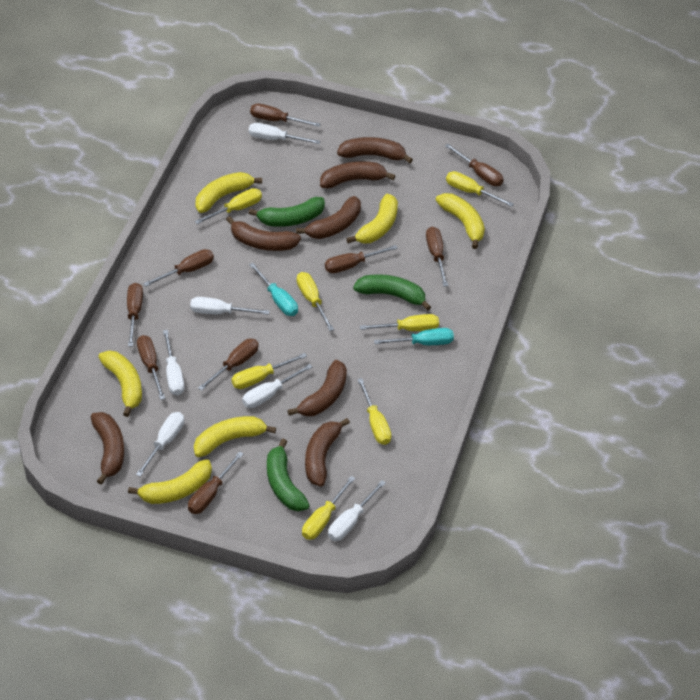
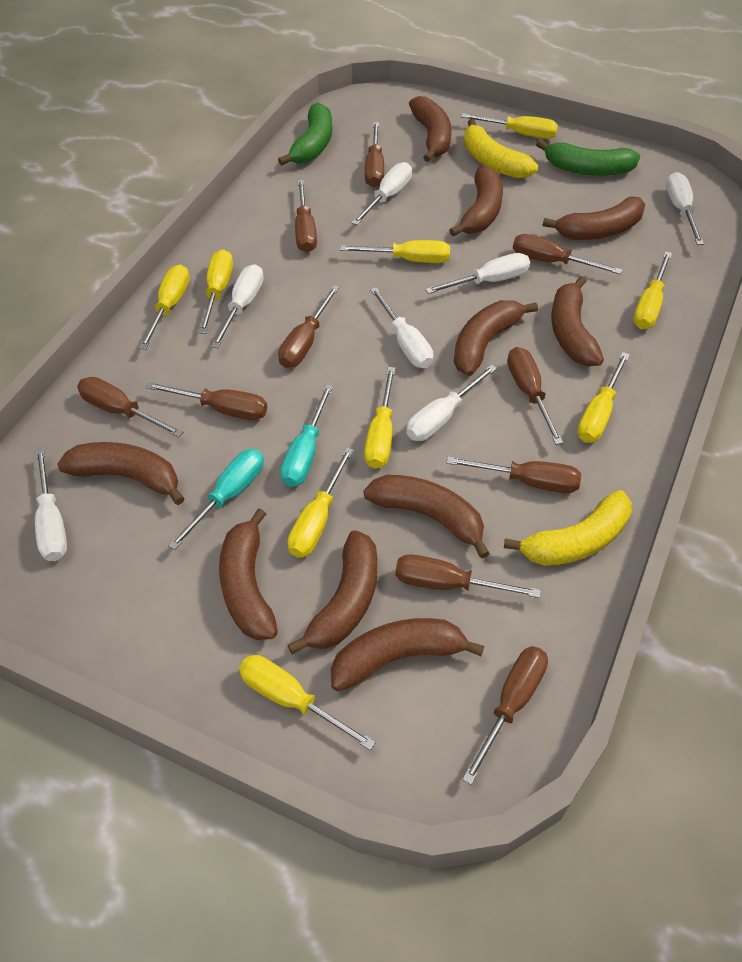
brown banana: 7 -> 10
brown screwdriver: 9 -> 10
green banana: 3 -> 2
white screwdriver: 6 -> 7
yellow banana: 6 -> 2
yellow screwdriver: 7 -> 9

